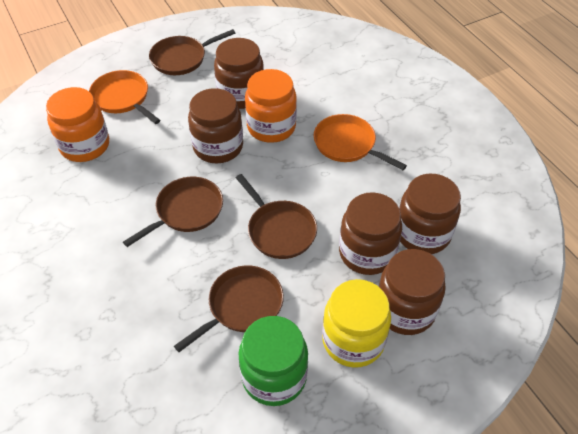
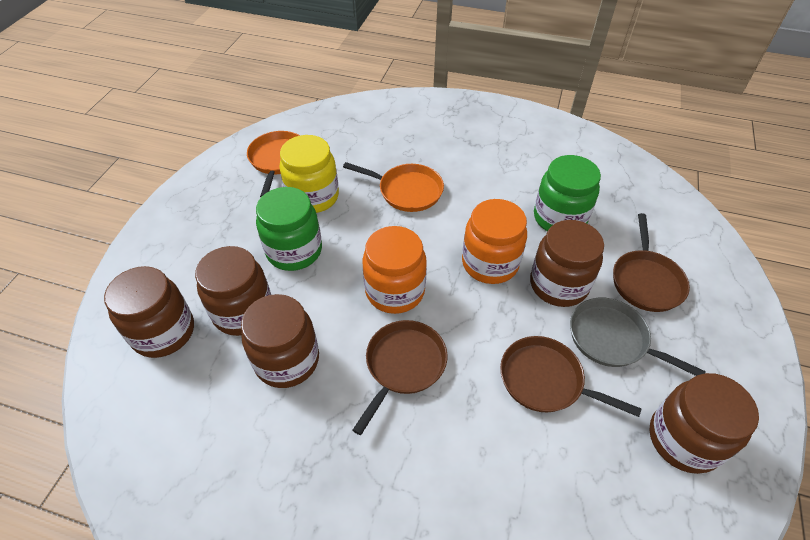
brown pan: 4 -> 3
green jar: 1 -> 2
grey pan: 0 -> 1

